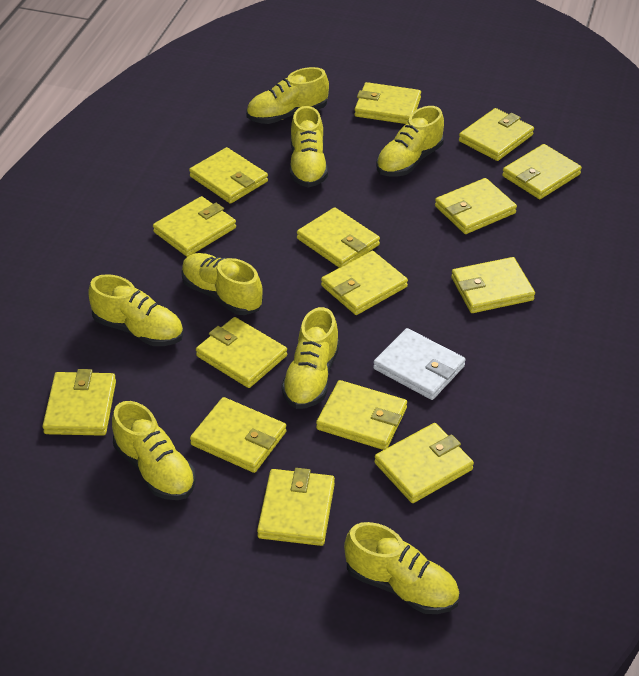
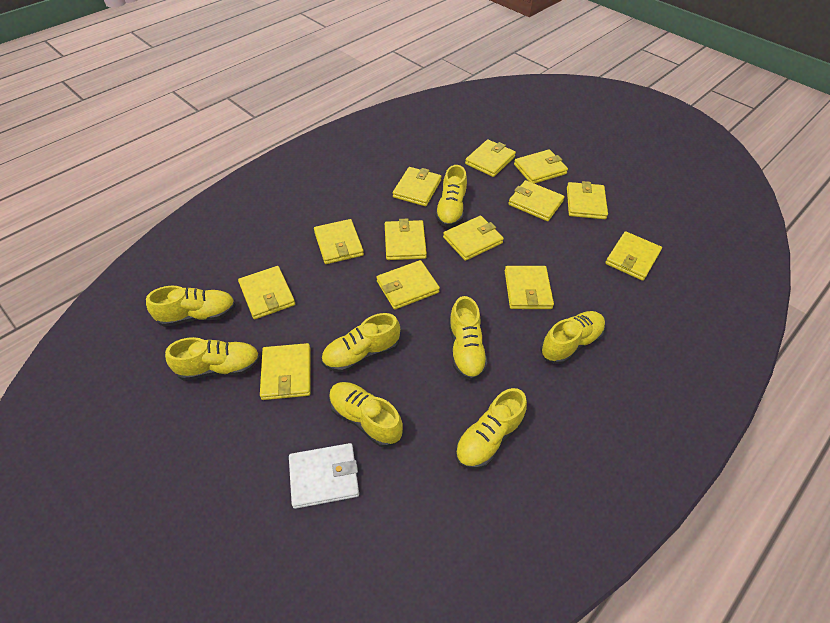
yellow wallet: 15 -> 13

